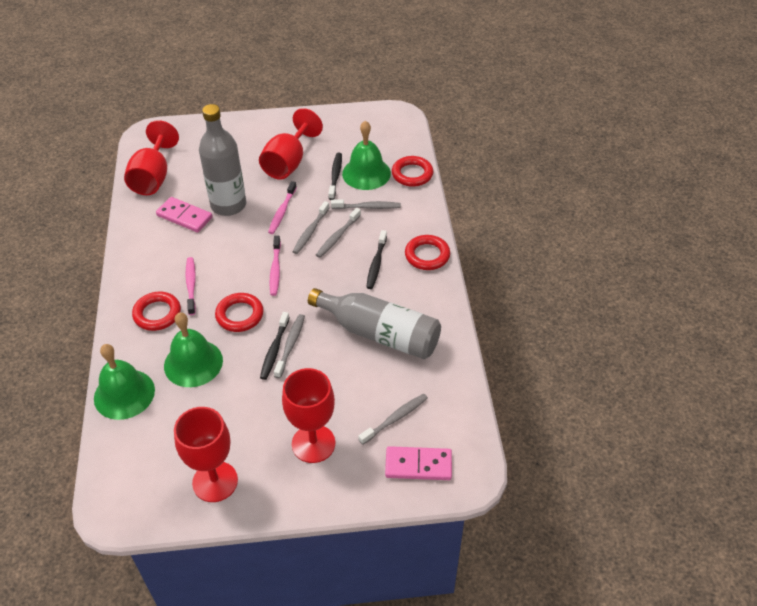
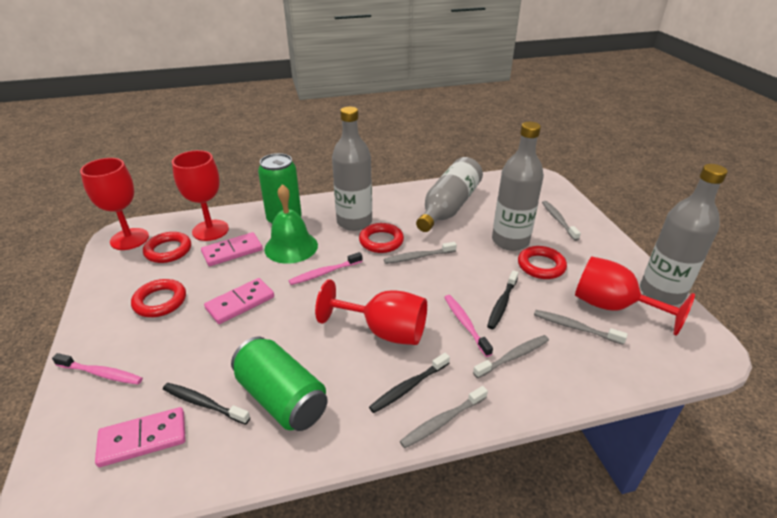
green bell: 3 -> 1
green can: 0 -> 2
grey bottle: 2 -> 4
pink domino: 2 -> 3

